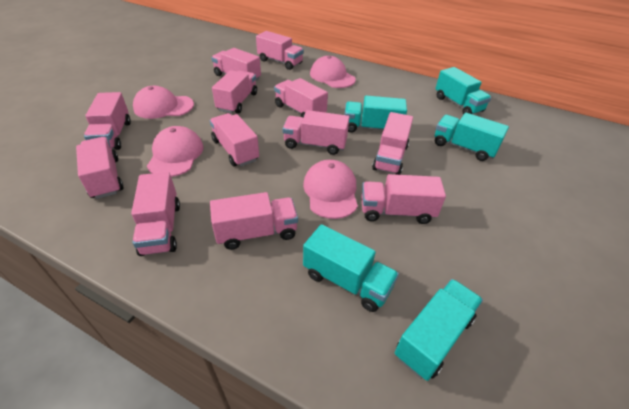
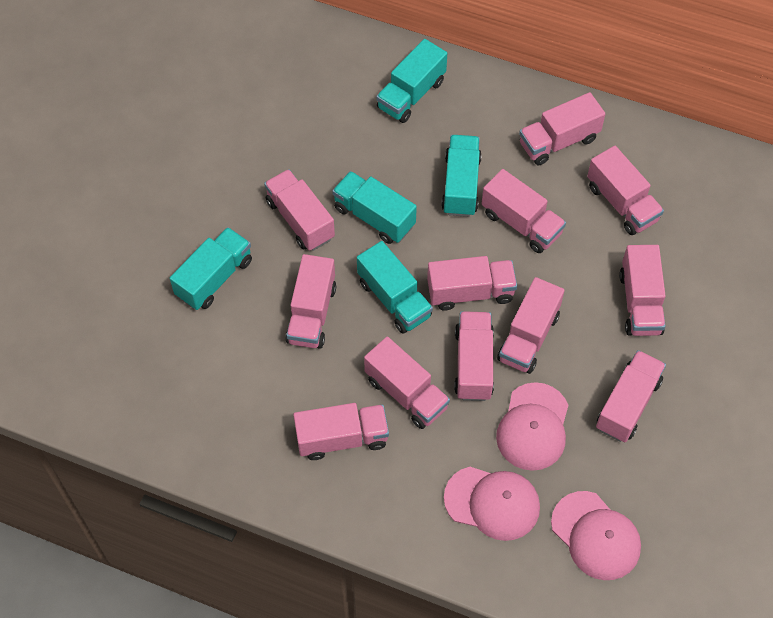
pink cap: 4 -> 3

